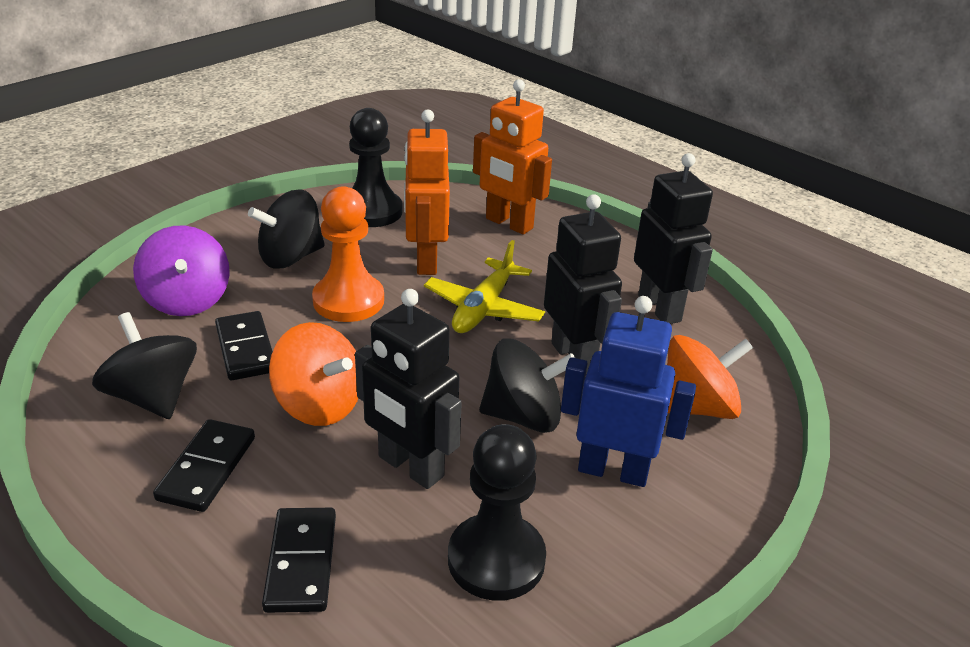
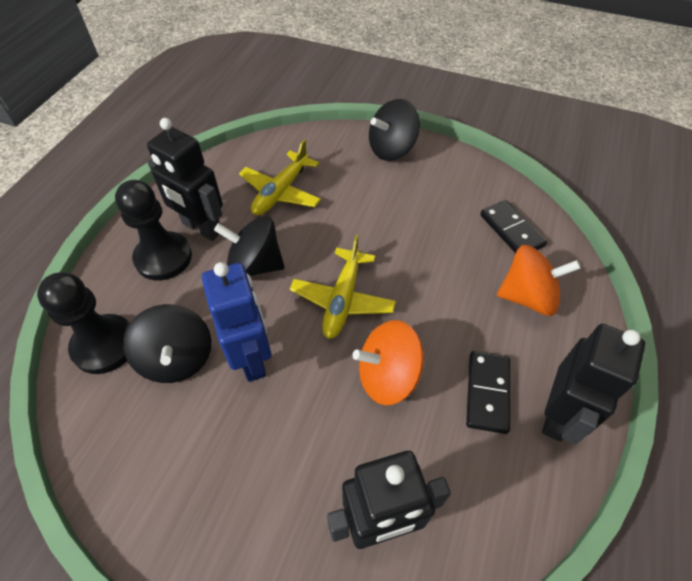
black domino: 3 -> 2
orange pawn: 1 -> 0
orange robot: 2 -> 0
purple spinning top: 1 -> 0
yellow plane: 1 -> 2

